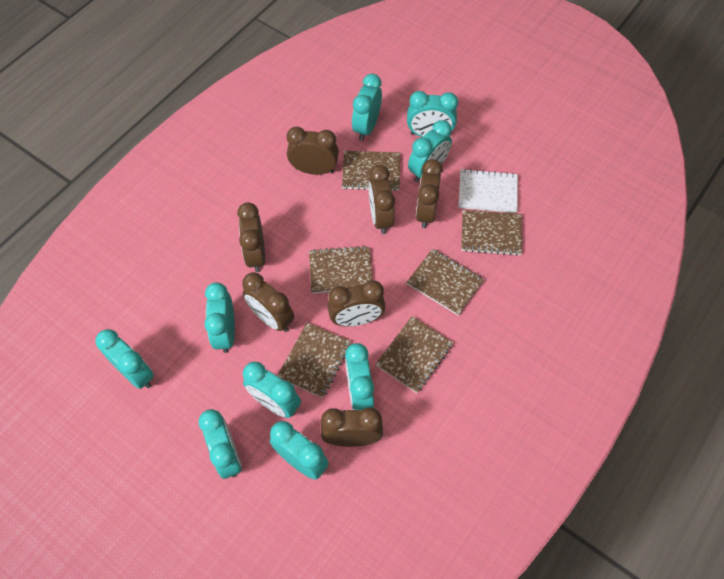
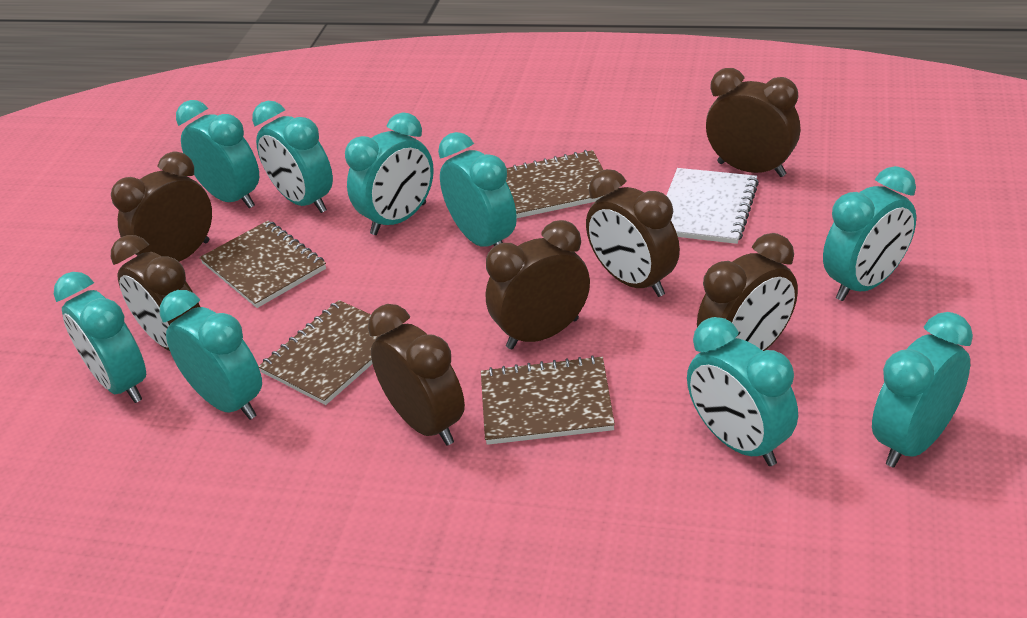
brown notebook: 6 -> 4

